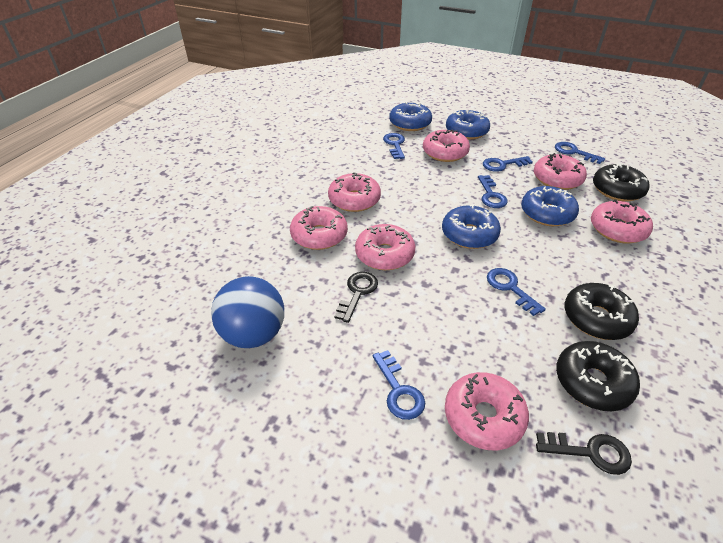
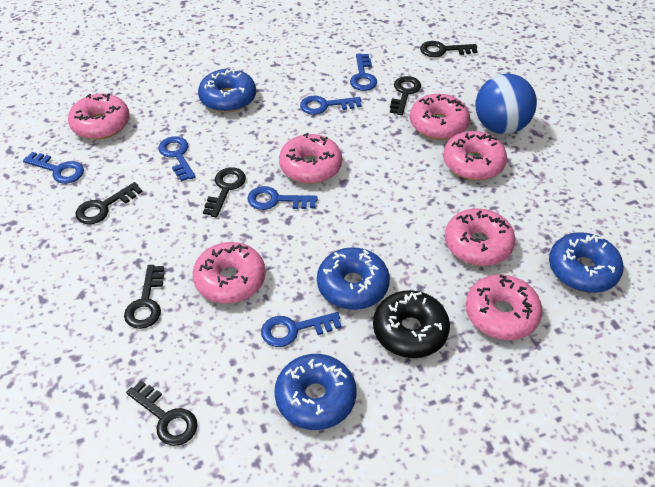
black donut: 3 -> 1
black key: 2 -> 6

